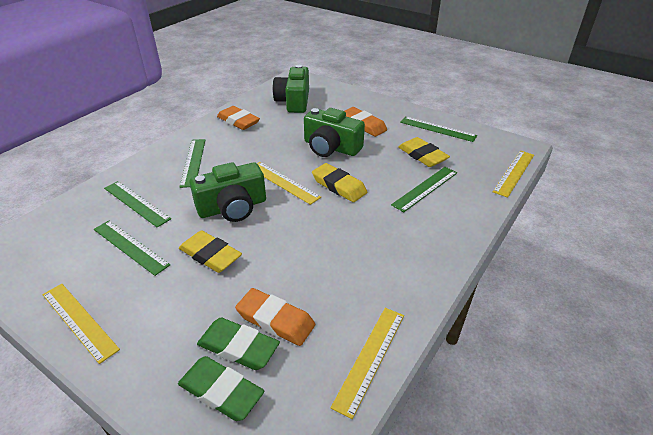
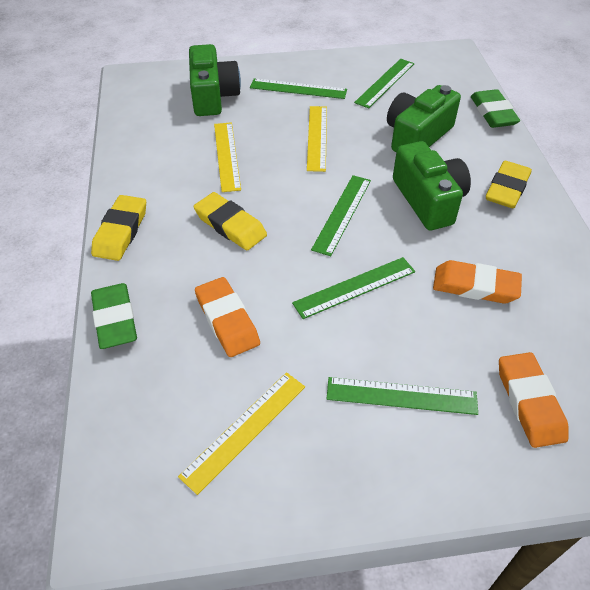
yellow ruler: 4 -> 3

